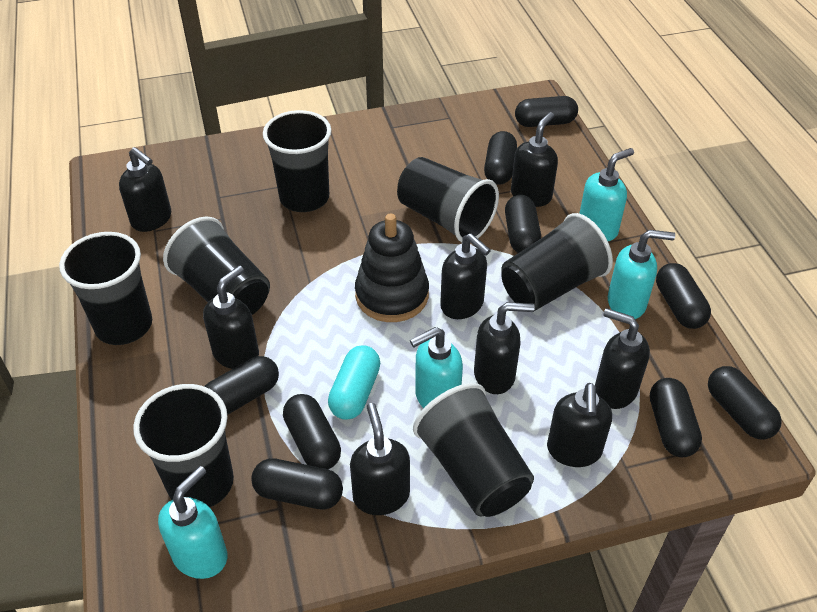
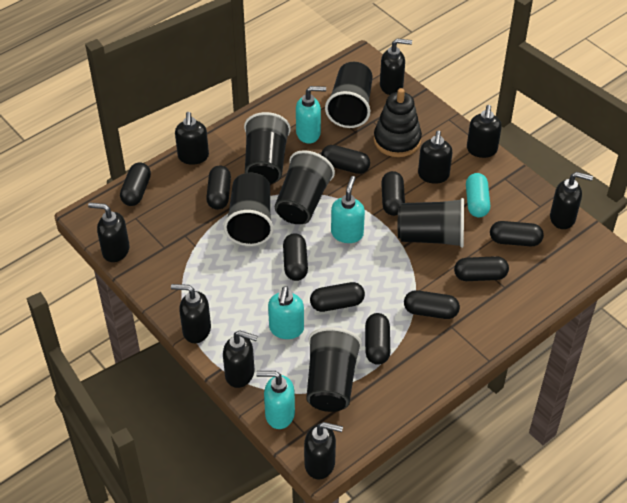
black capsule: 9 -> 10
black cup: 7 -> 6
black soap dispenser: 8 -> 9

